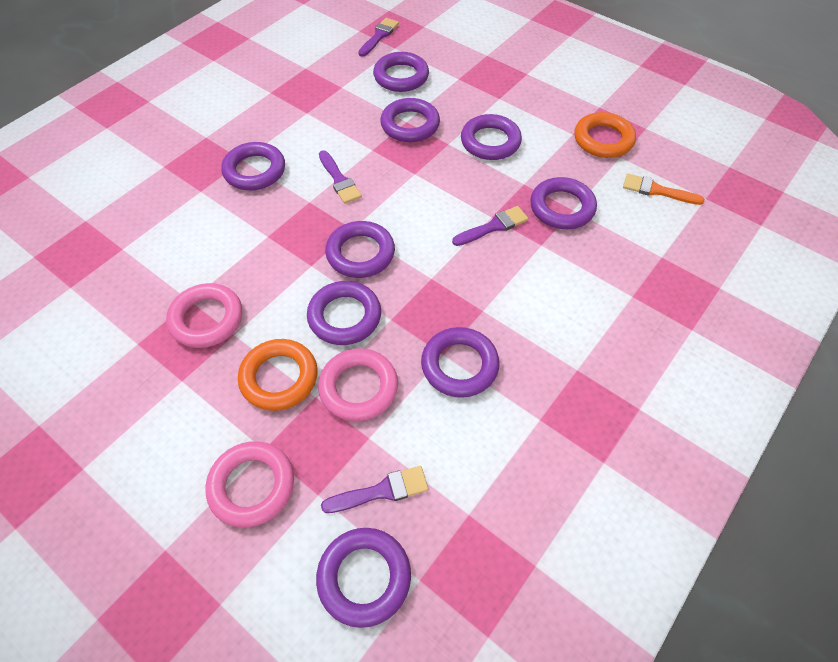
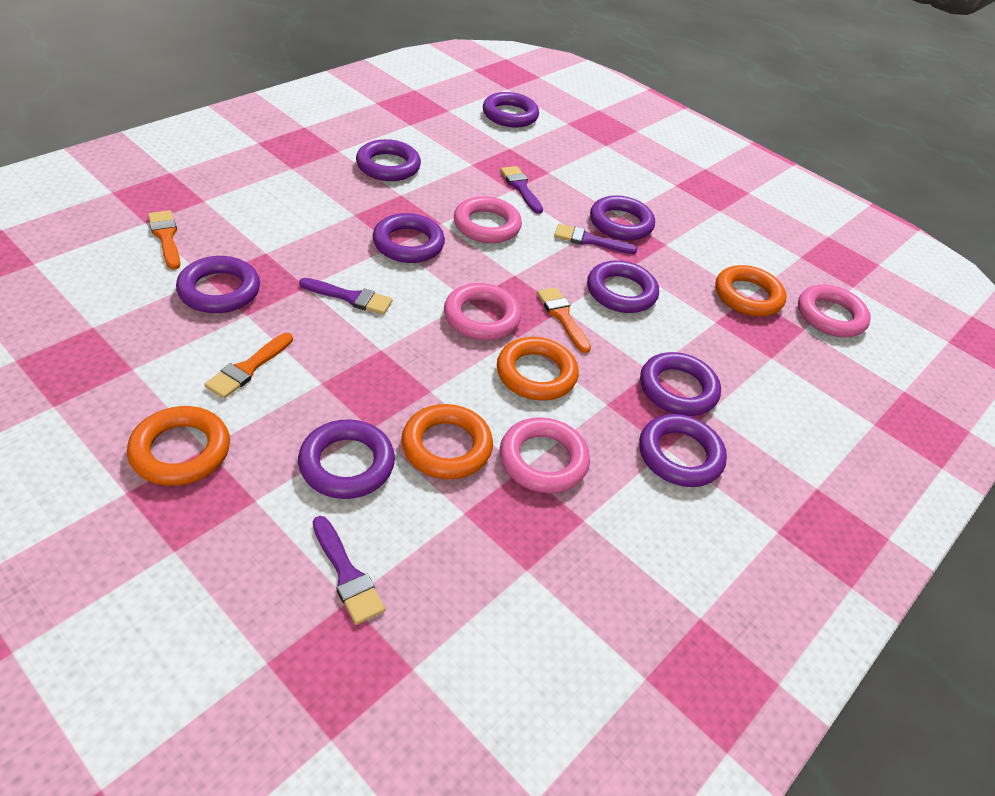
orange brush: 1 -> 3
orange ring: 2 -> 4
pink ring: 3 -> 4

